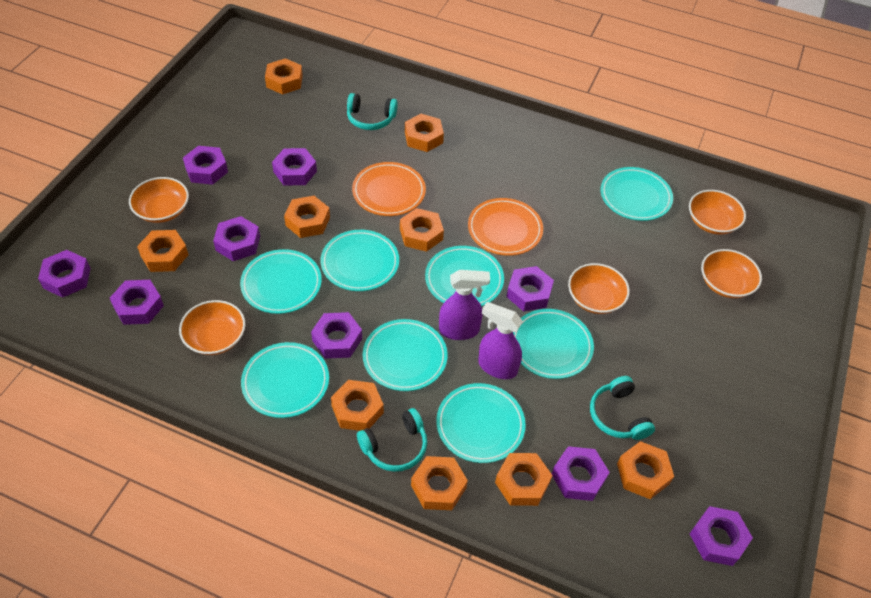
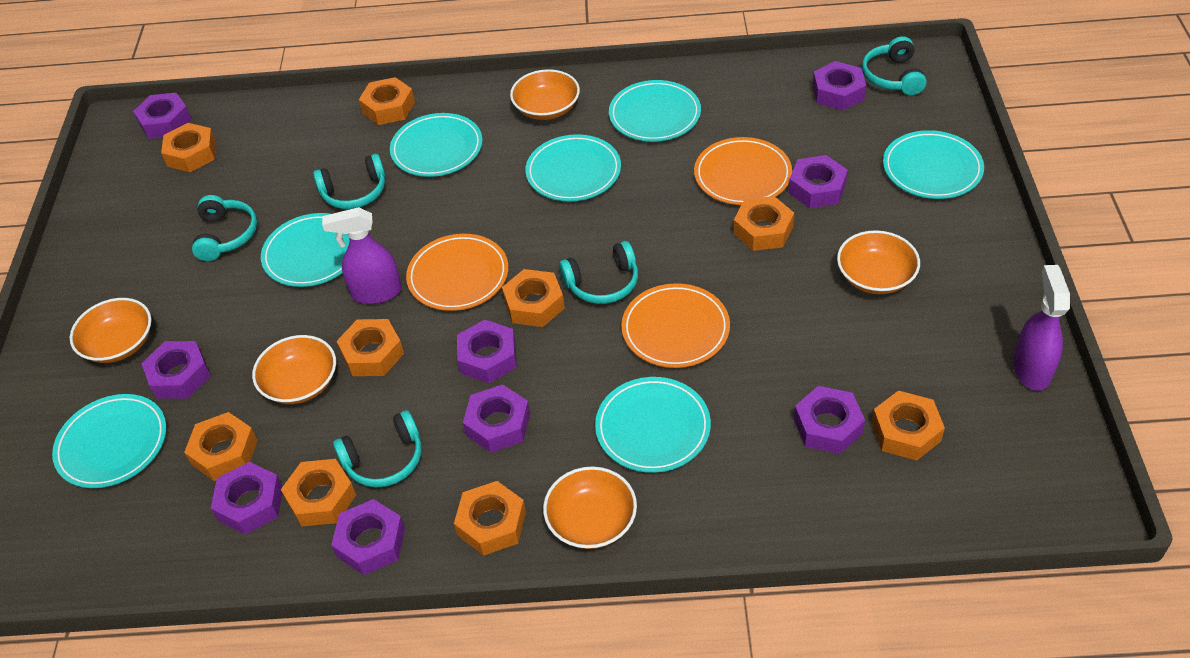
orange plate: 2 -> 3
turquoise headphones: 3 -> 5
turquoise plate: 8 -> 7

